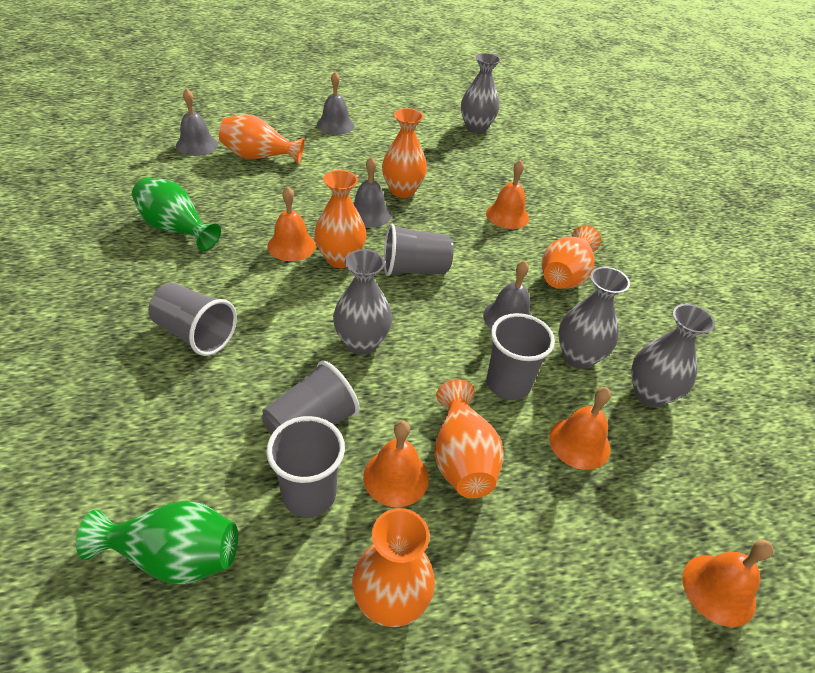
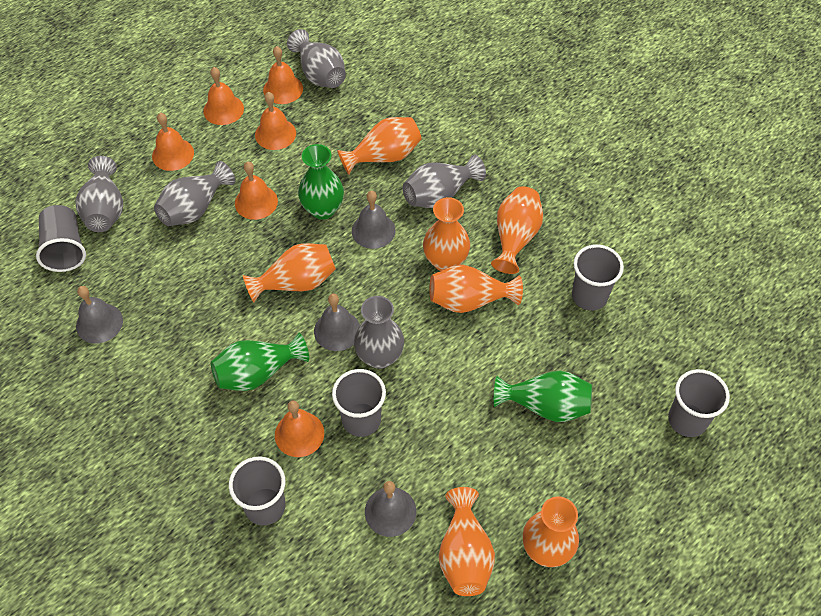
green vase: 2 -> 3
grey vase: 4 -> 5
orange bell: 5 -> 6
orange vase: 6 -> 7

